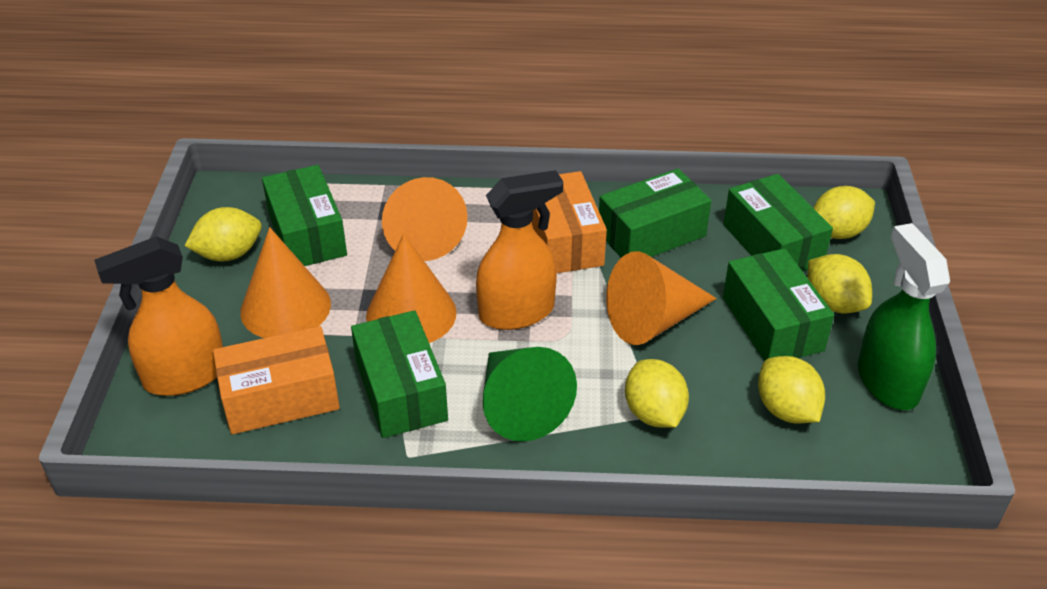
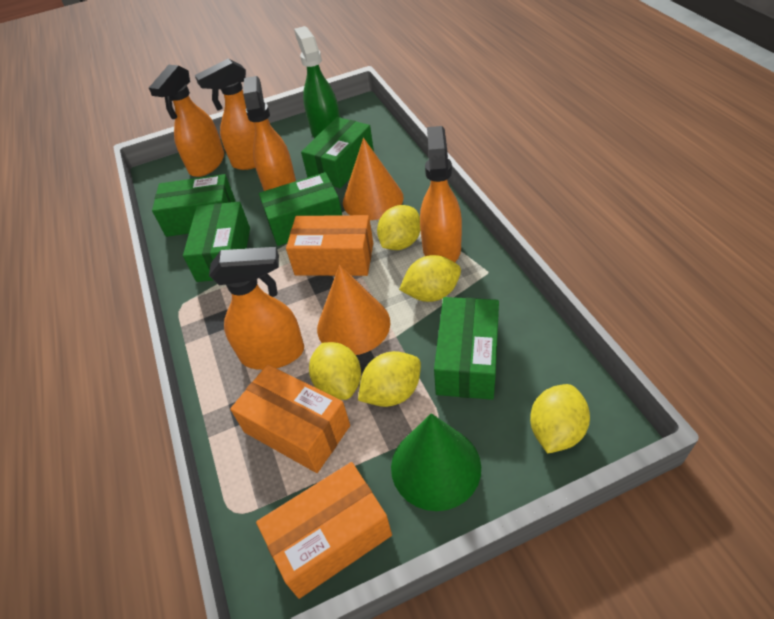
orange box: 2 -> 3
orange cone: 4 -> 2
orange spray bottle: 2 -> 5

